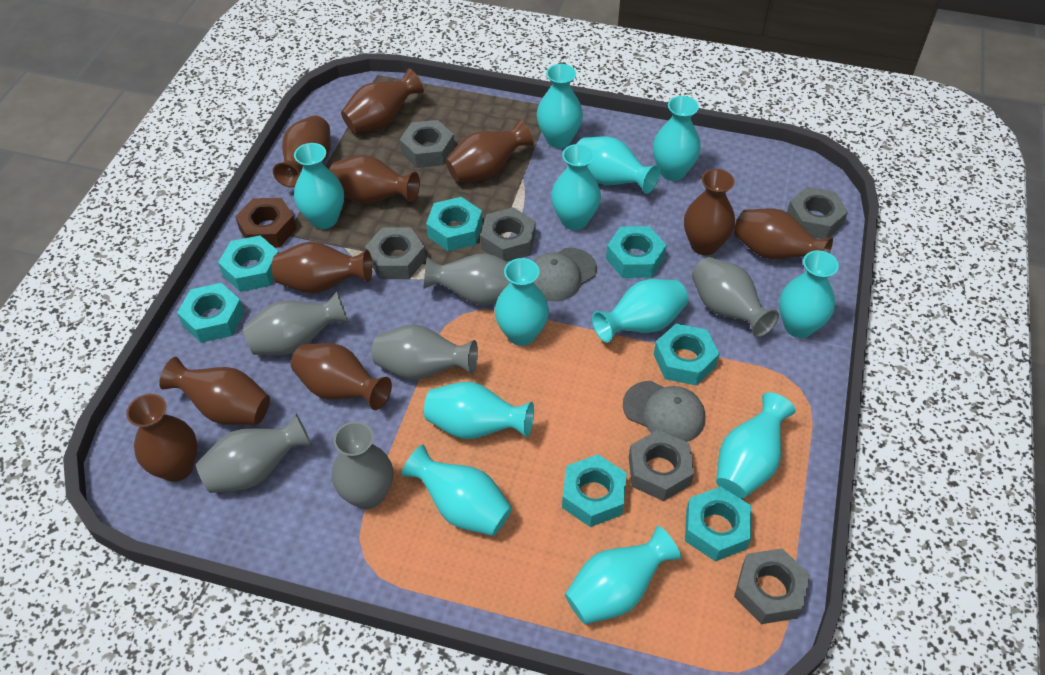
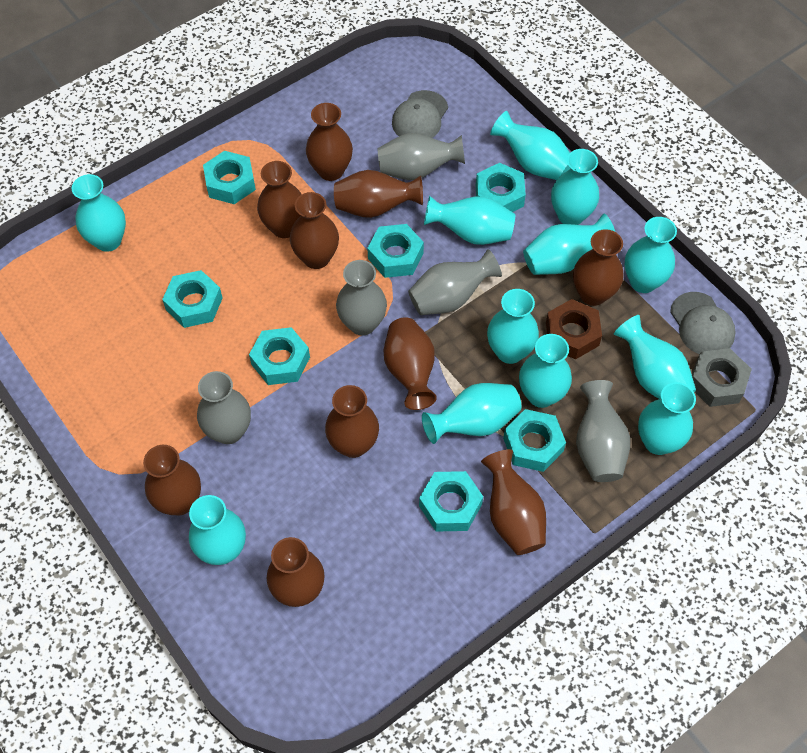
grey nut: 6 -> 1
grey vase: 6 -> 5

